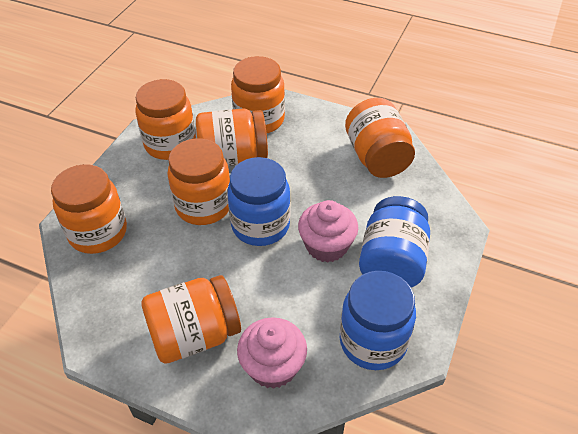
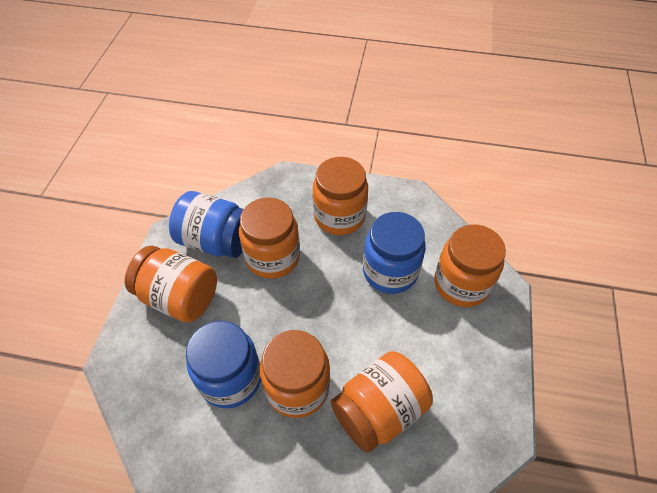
orange jar: 7 -> 6
pink cupcake: 2 -> 0

